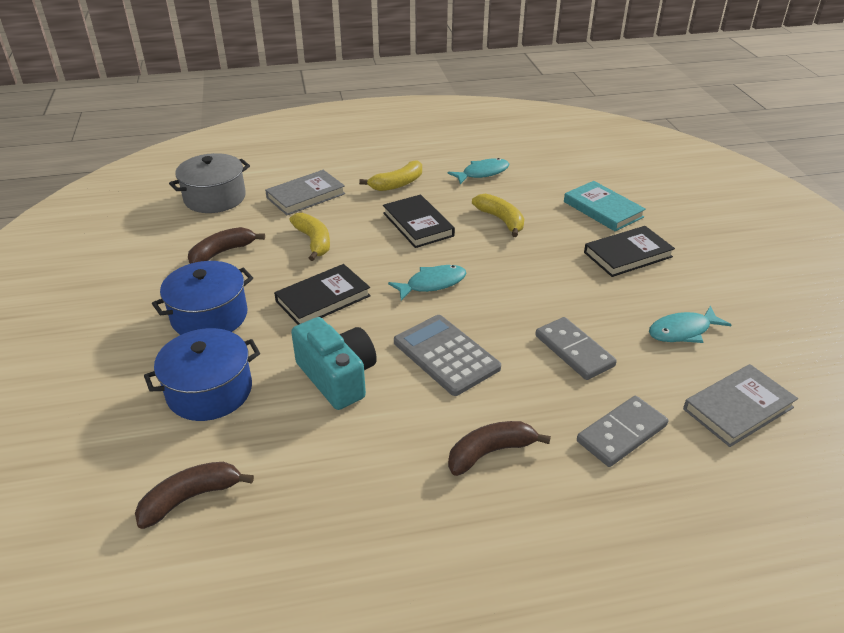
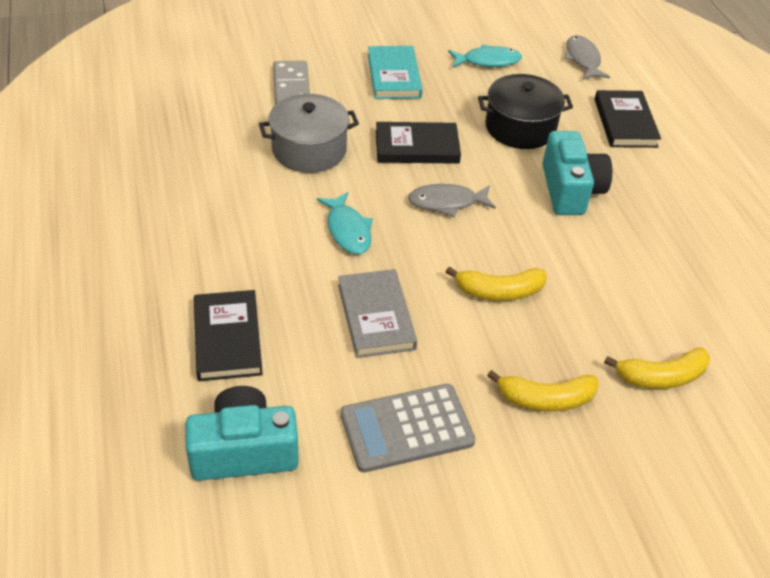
black pot: 0 -> 1
blue pot: 2 -> 0
brown banana: 3 -> 0
grey book: 2 -> 1
grey domino: 2 -> 1
grey fish: 0 -> 2
turquoise camera: 1 -> 2
turquoise fish: 3 -> 2

